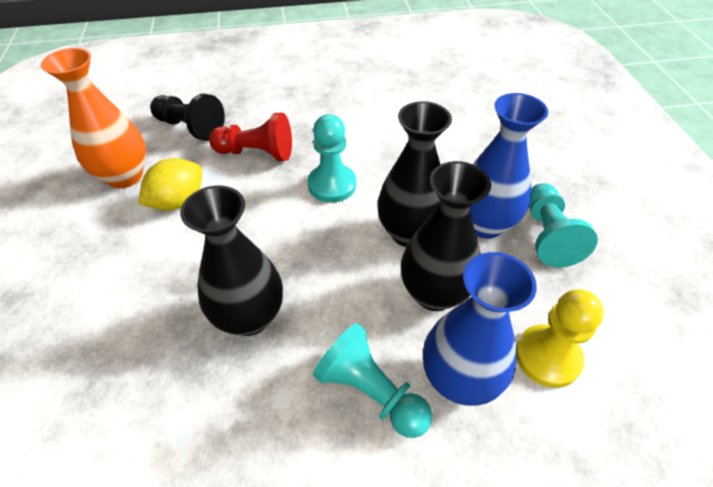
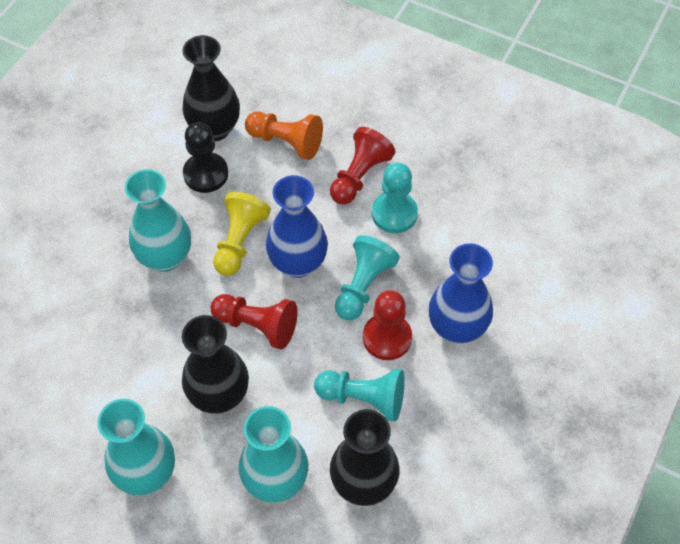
orange pawn: 0 -> 1
orange vase: 1 -> 0
red pawn: 1 -> 3
turquoise vase: 0 -> 3
yellow lemon: 1 -> 0

